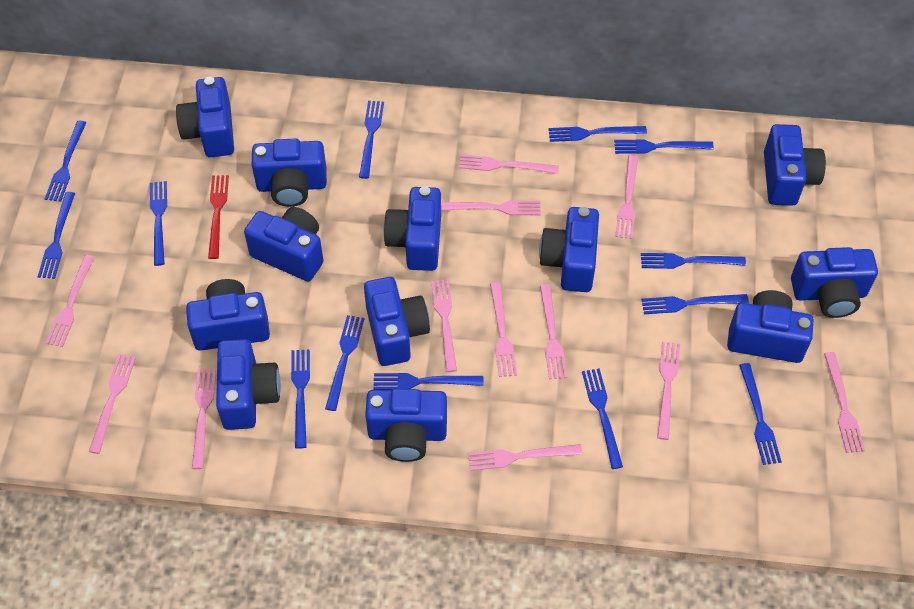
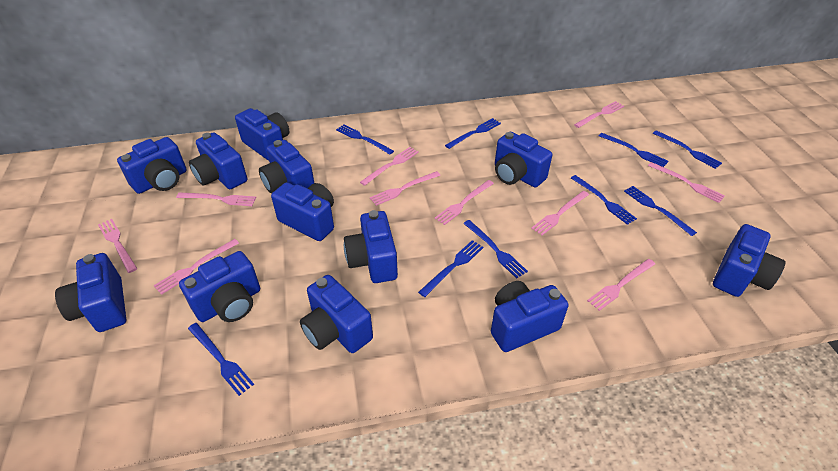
blue fork: 13 -> 9
pink fork: 12 -> 10
red fork: 1 -> 0

